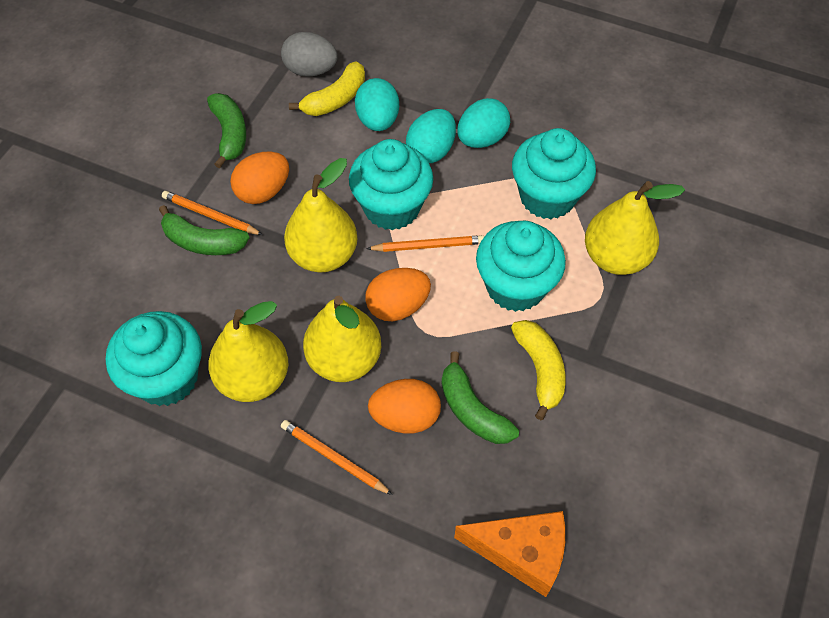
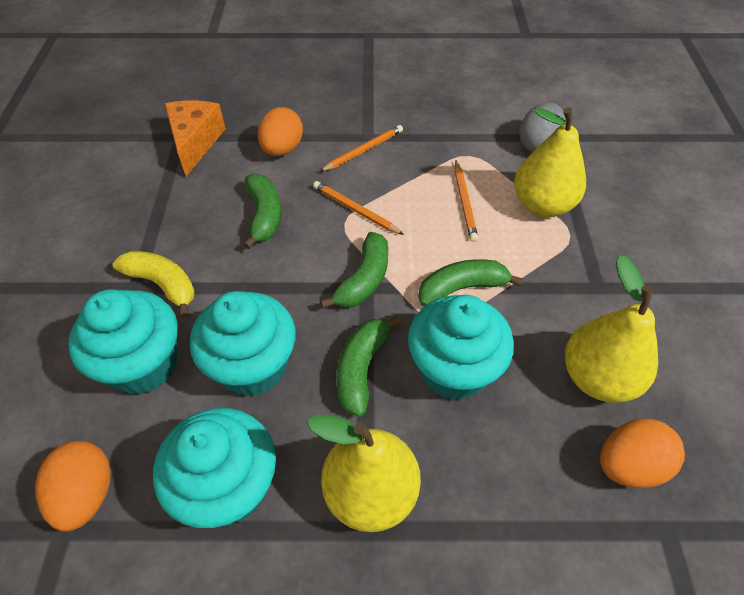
green banana: 3 -> 4
turquoise egg: 3 -> 0
yellow banana: 2 -> 1
yellow pear: 4 -> 3

